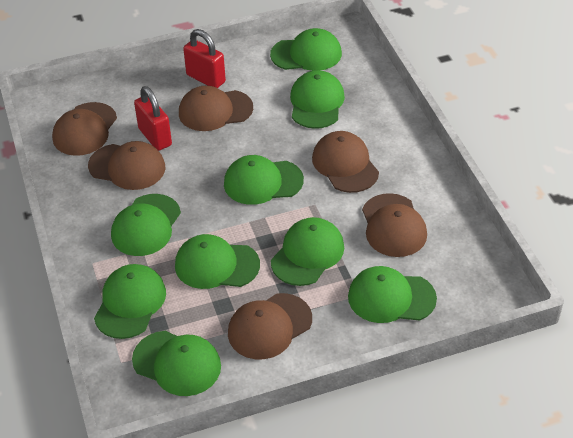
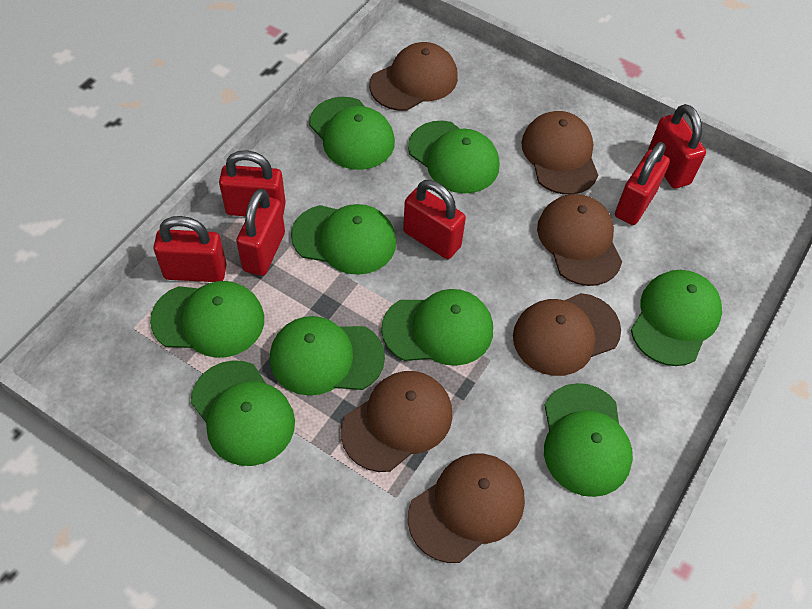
red padlock: 2 -> 6

